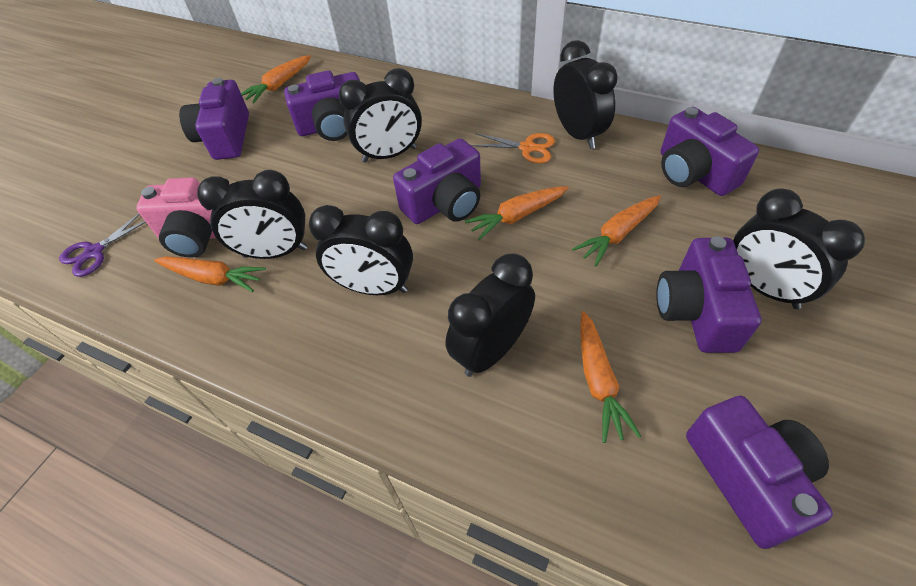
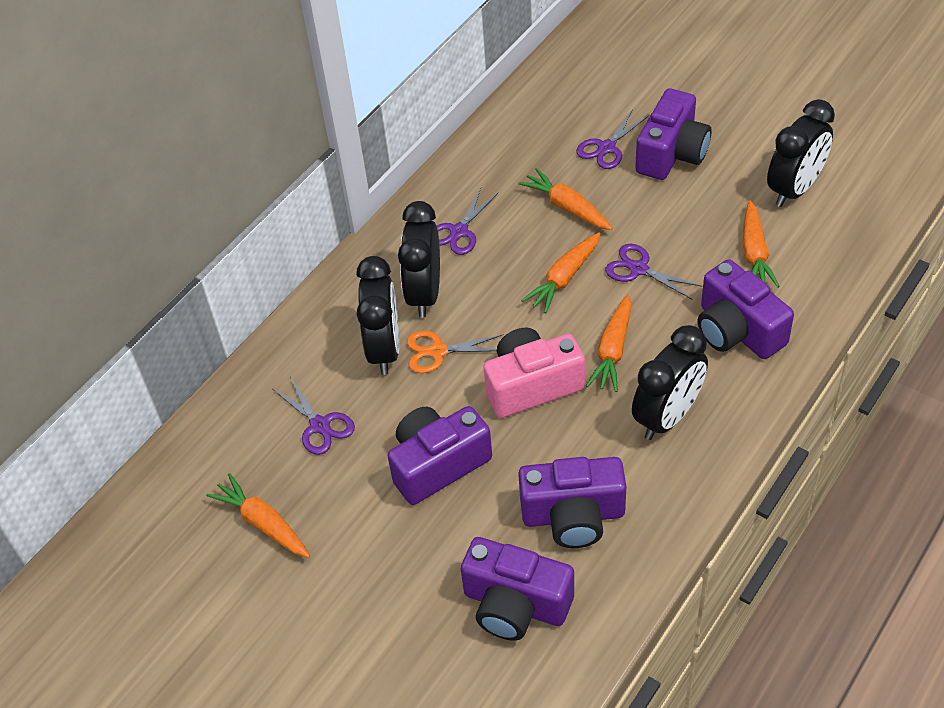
black clock: 6 -> 4
purple camera: 6 -> 5
purple scissors: 1 -> 4

